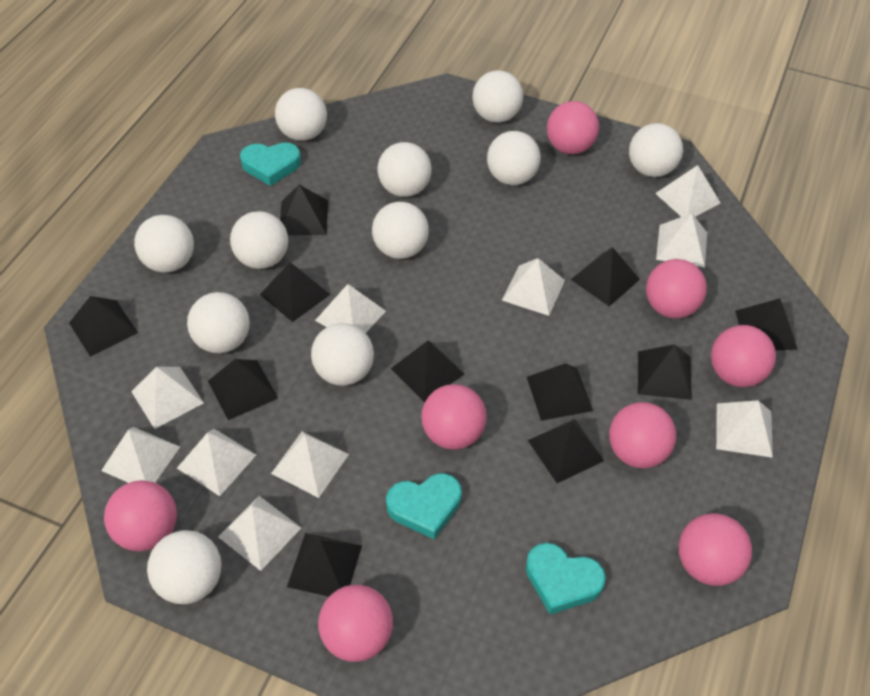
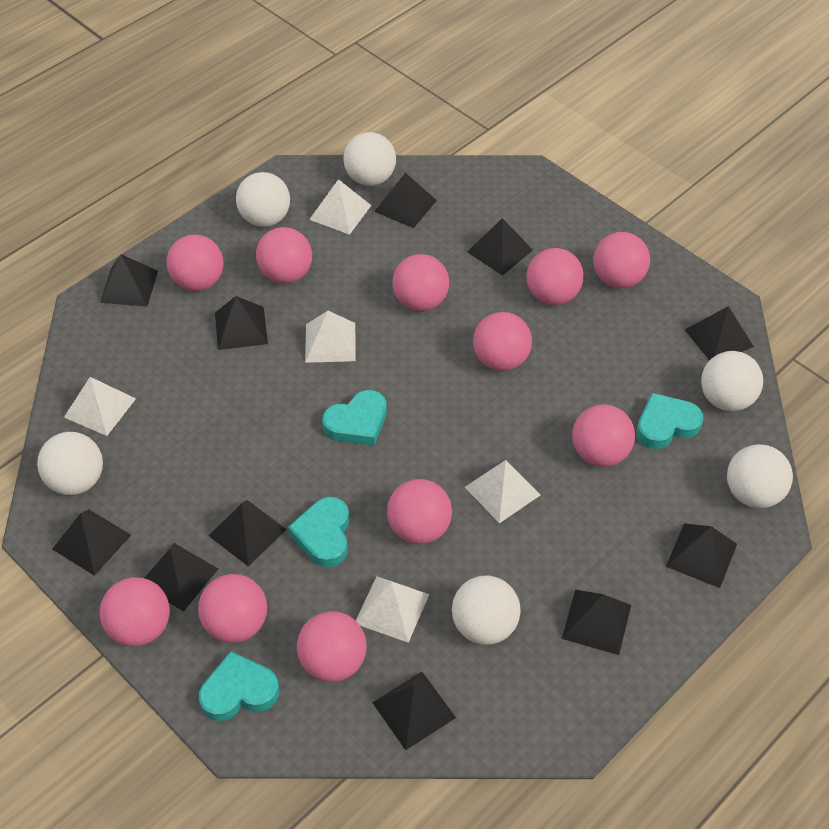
pink ball: 8 -> 11
turquoise heart: 3 -> 4
white ball: 11 -> 6
white pyramid: 10 -> 5

